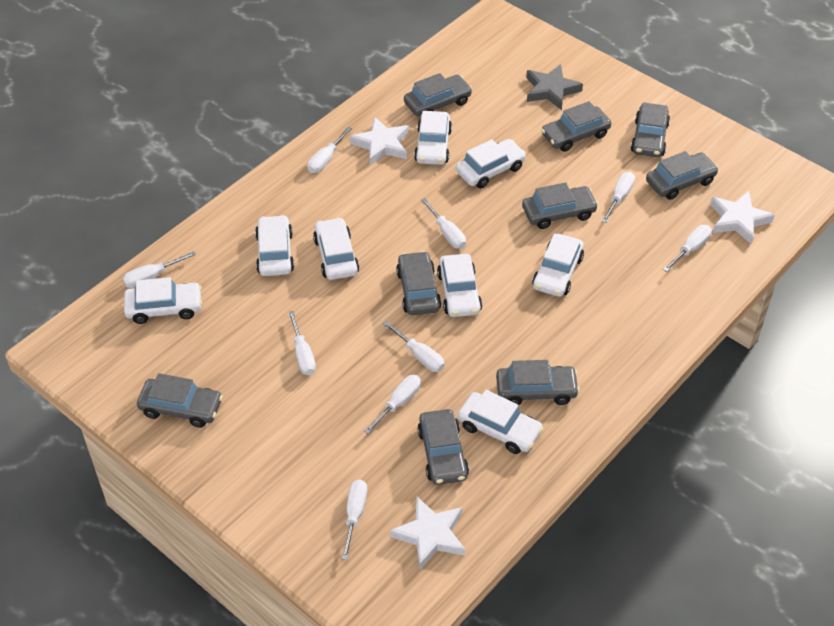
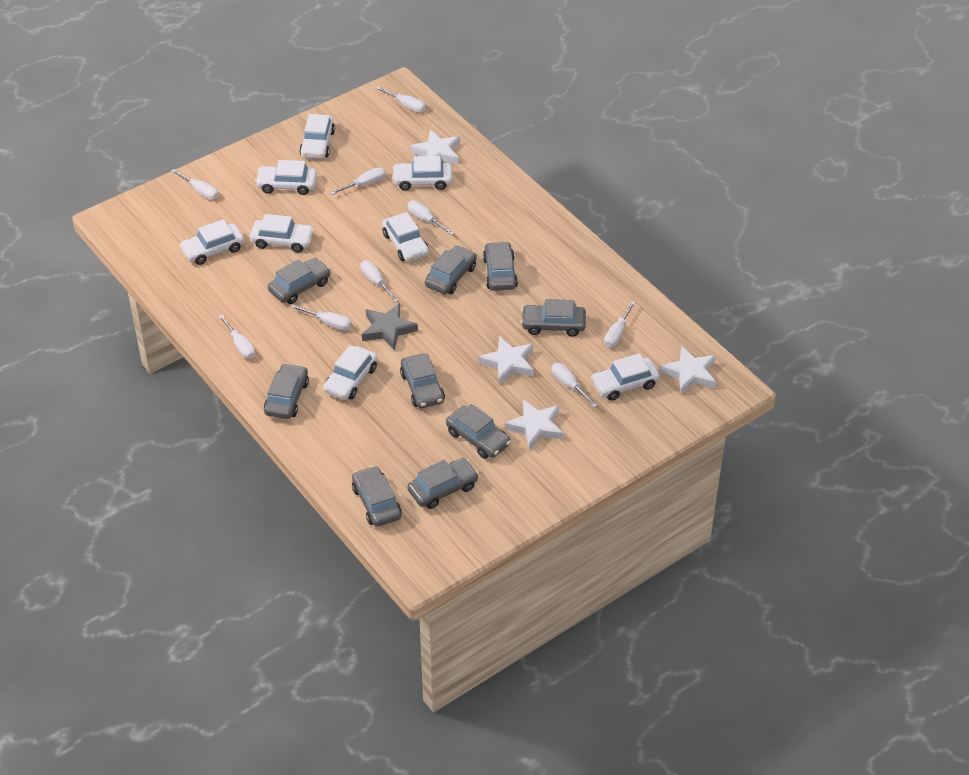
white star: 3 -> 4

